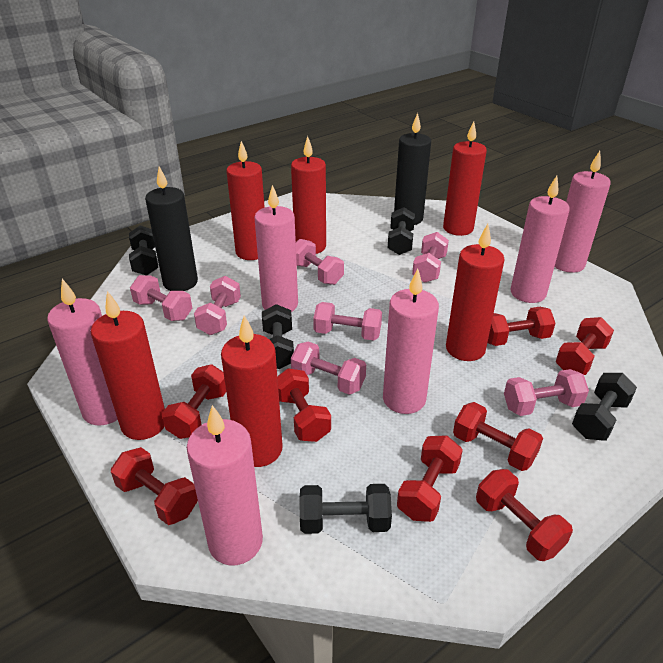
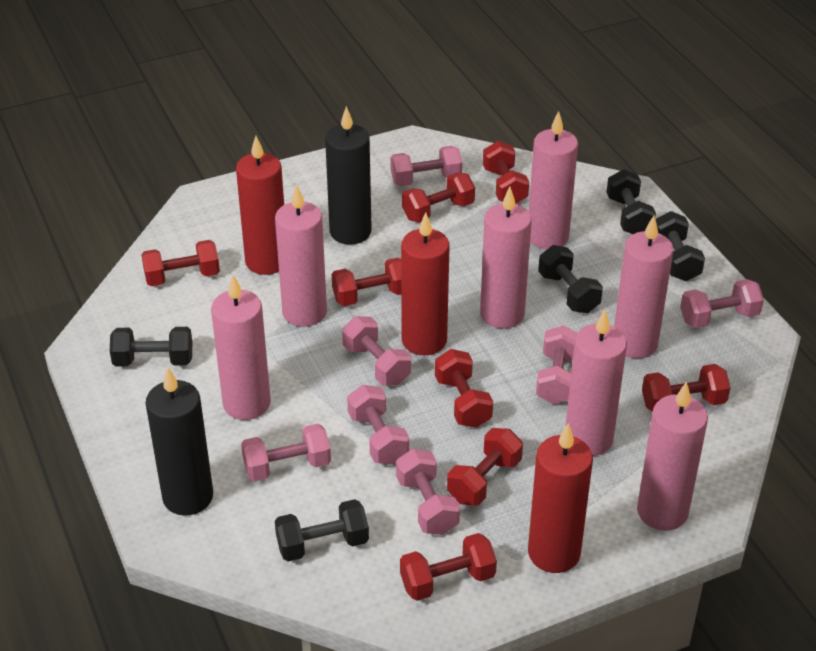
pink candle: 6 -> 7
red candle: 6 -> 3

